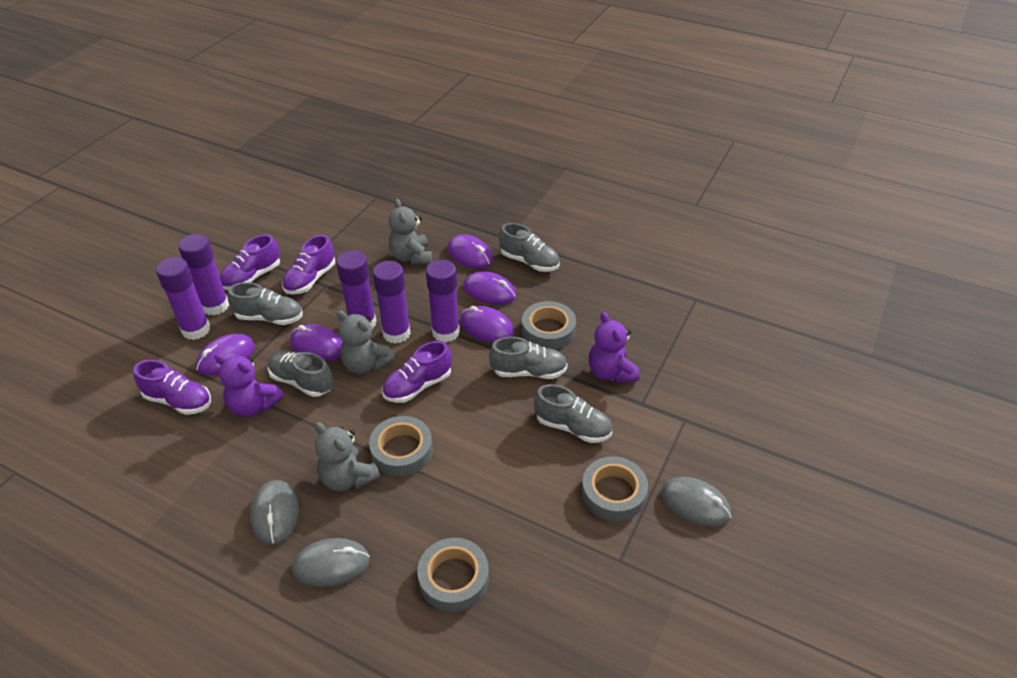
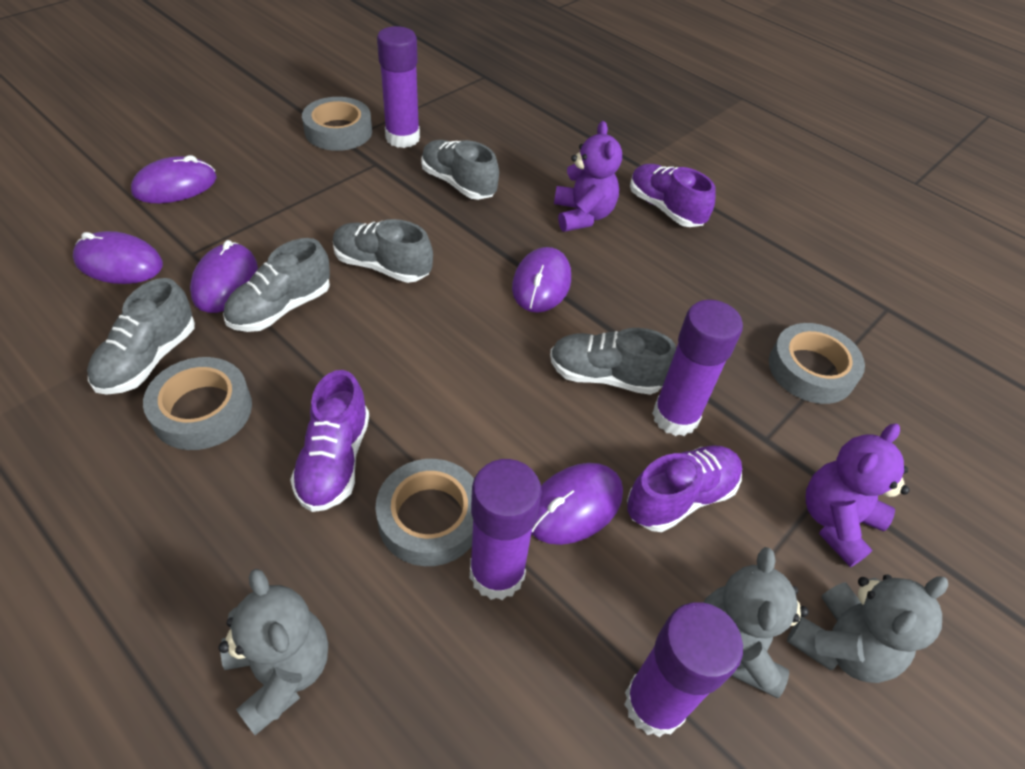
grey mouse: 3 -> 0
purple glue stick: 5 -> 4
purple shoe: 4 -> 3

